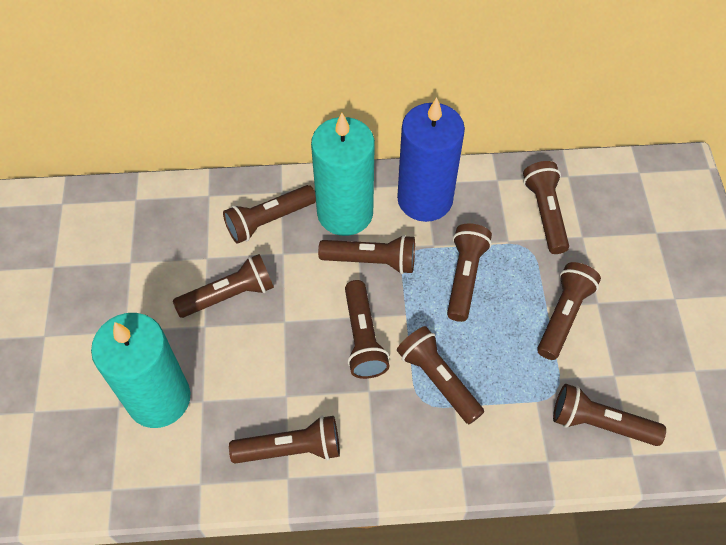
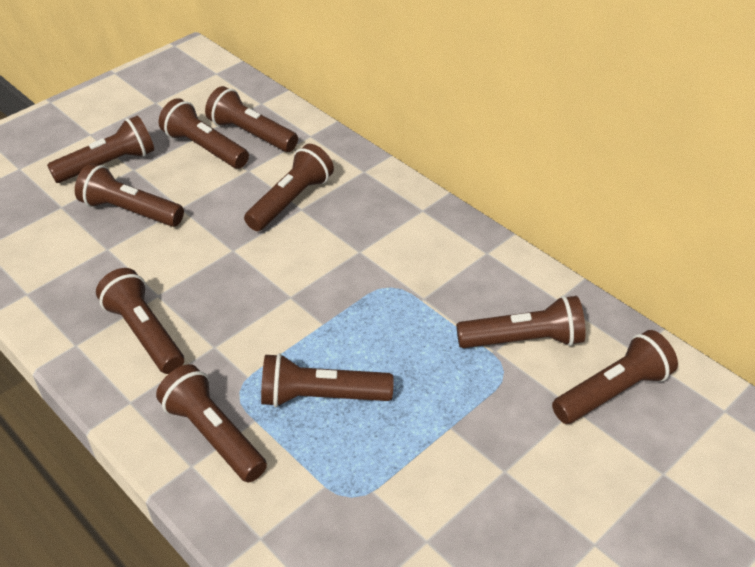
blue candle: 1 -> 0
turquoise candle: 2 -> 0

